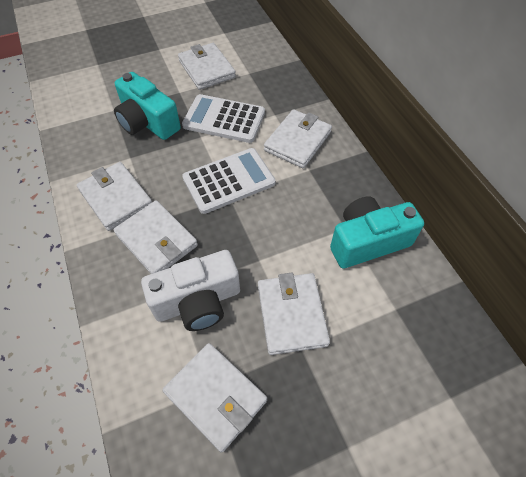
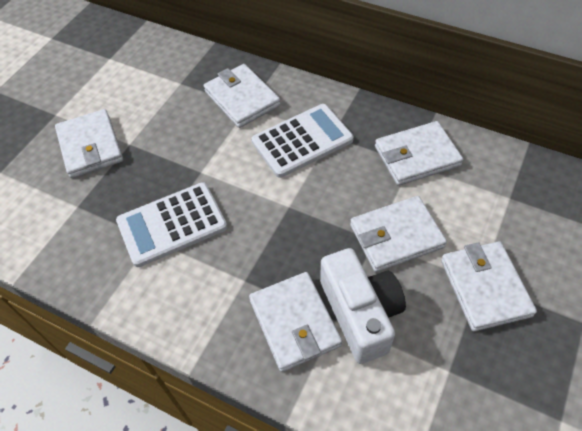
turquoise camera: 2 -> 0

